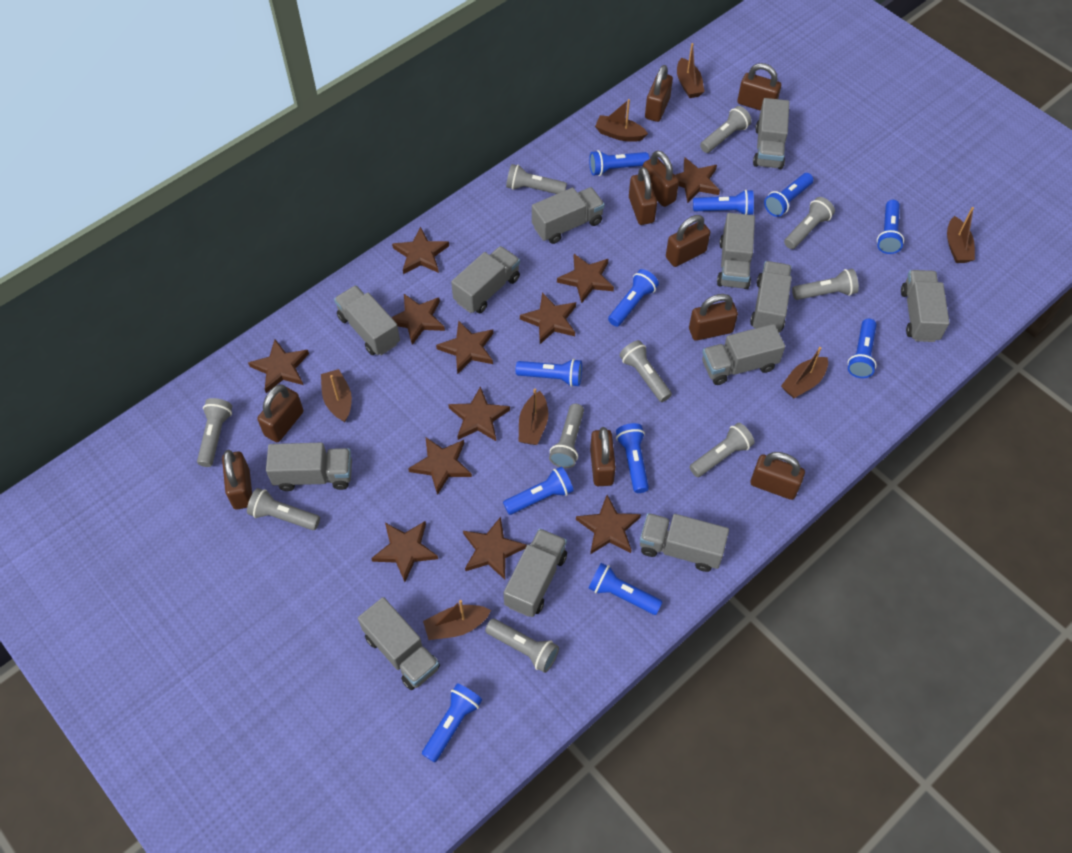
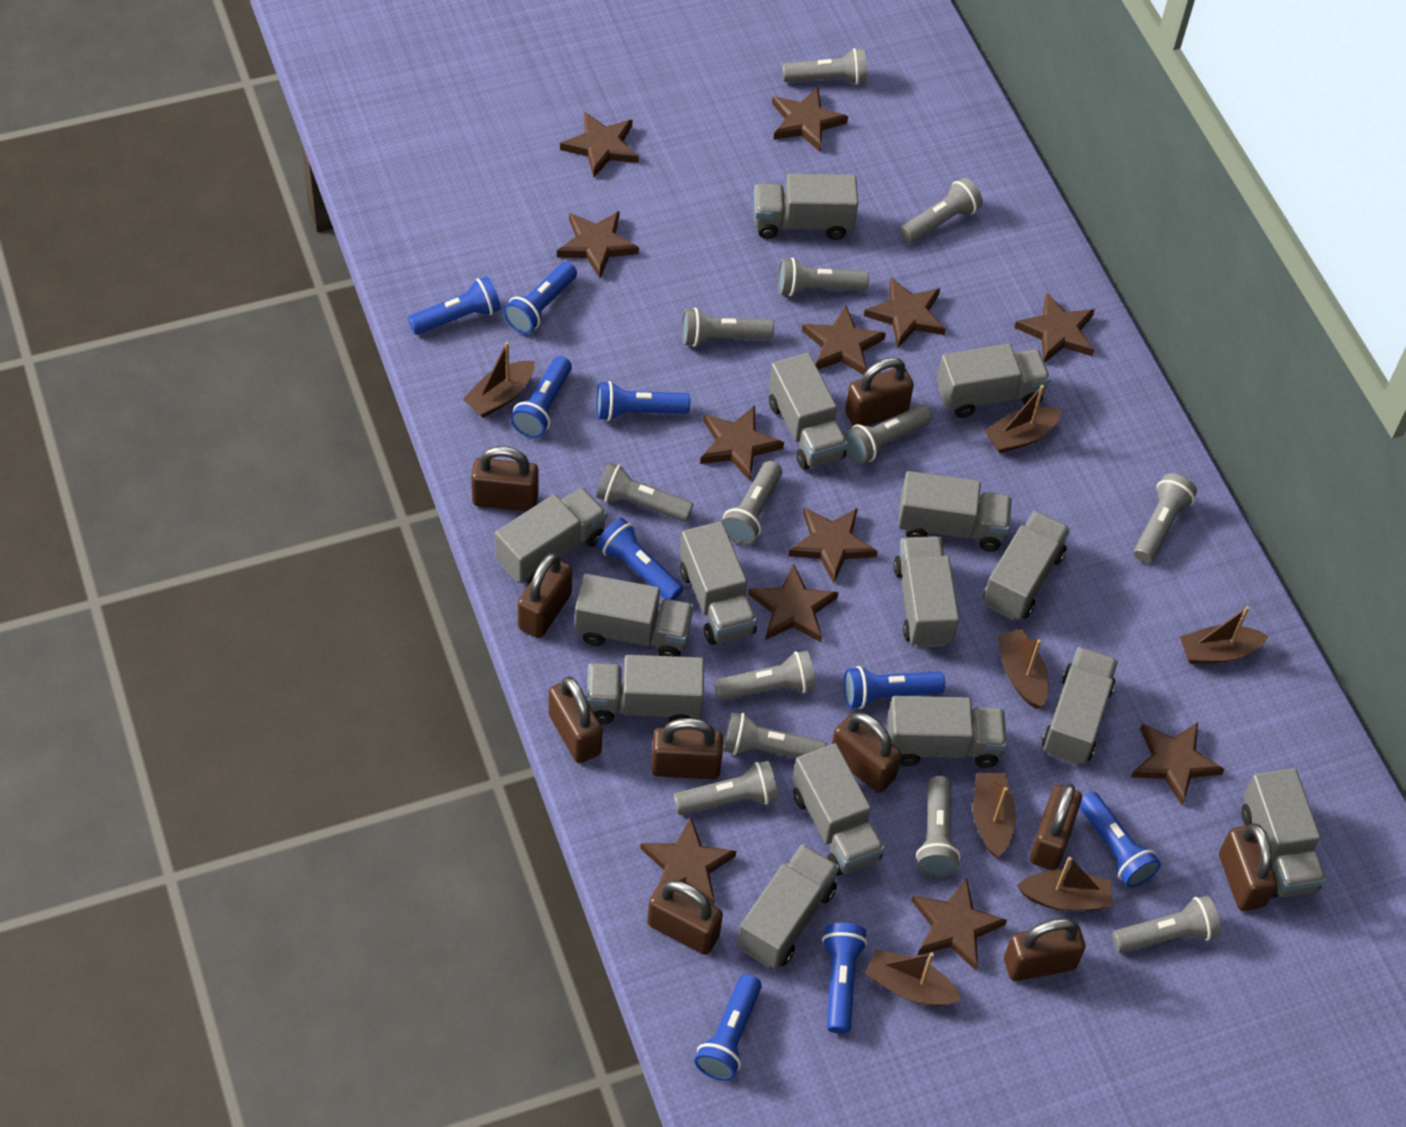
blue flashlight: 11 -> 9
grey flashlight: 10 -> 13
grey truck: 12 -> 15

